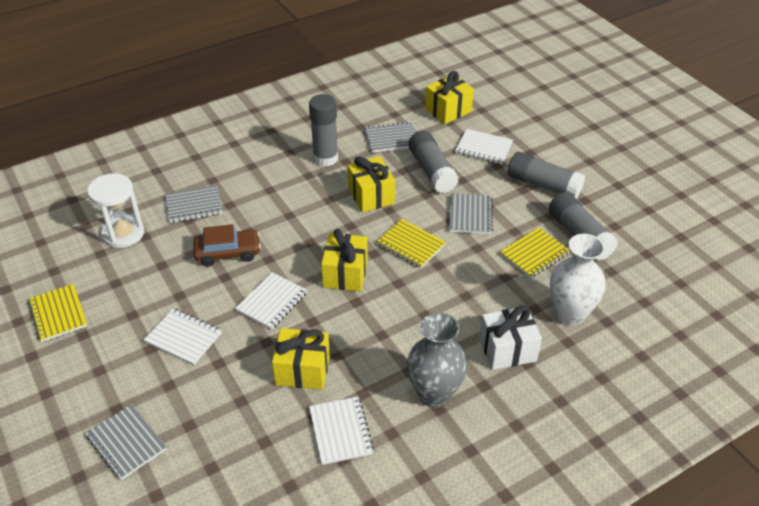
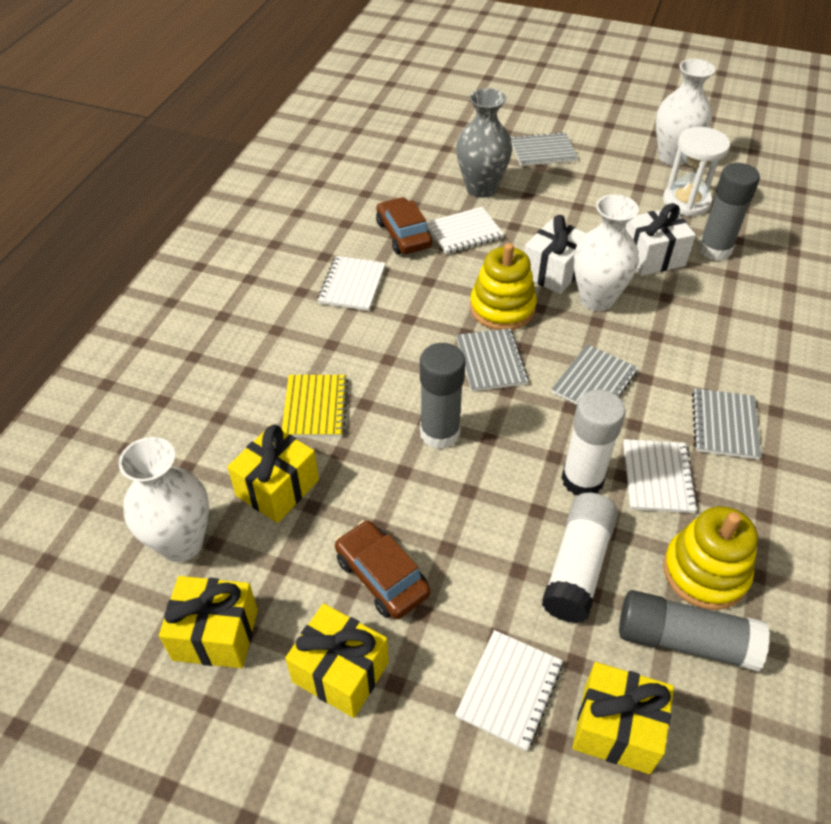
brown car: 1 -> 2
grey glue stick: 4 -> 3
white gift: 1 -> 2
white glue stick: 0 -> 2
white vase: 1 -> 3
yellow notebook: 3 -> 1
yellow stacking toy: 0 -> 2

